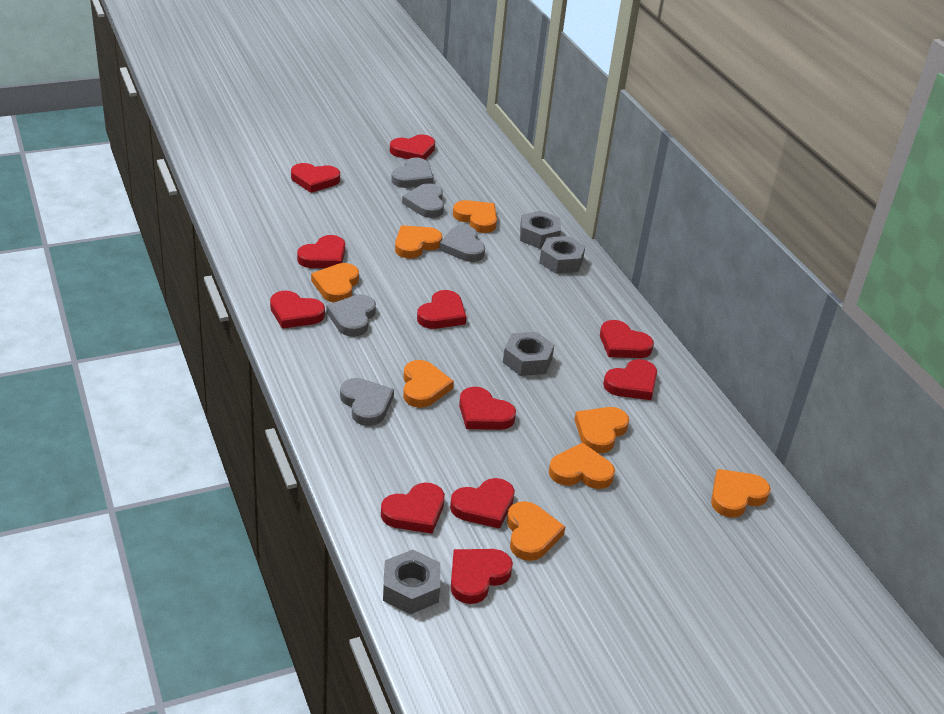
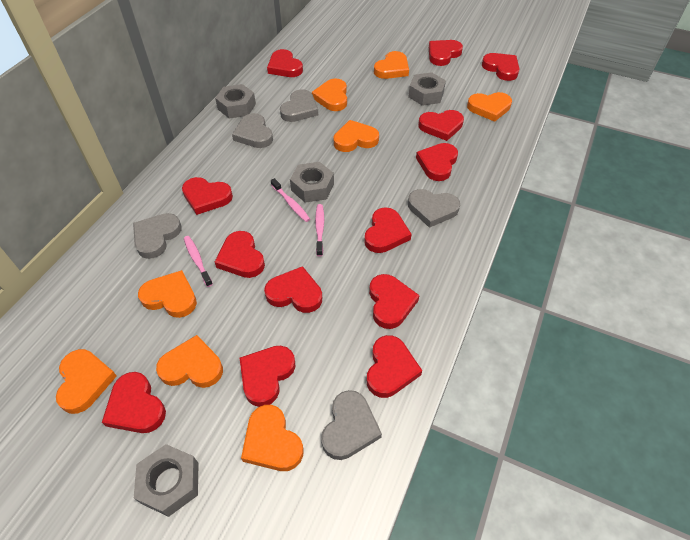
pink toothbrush: 0 -> 3
red heart: 11 -> 13

